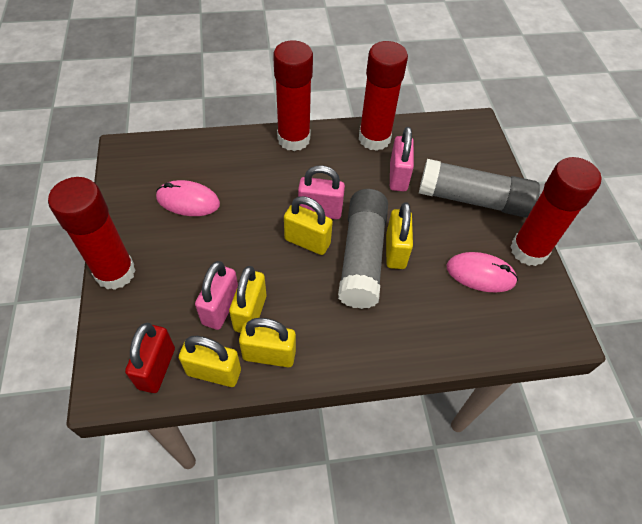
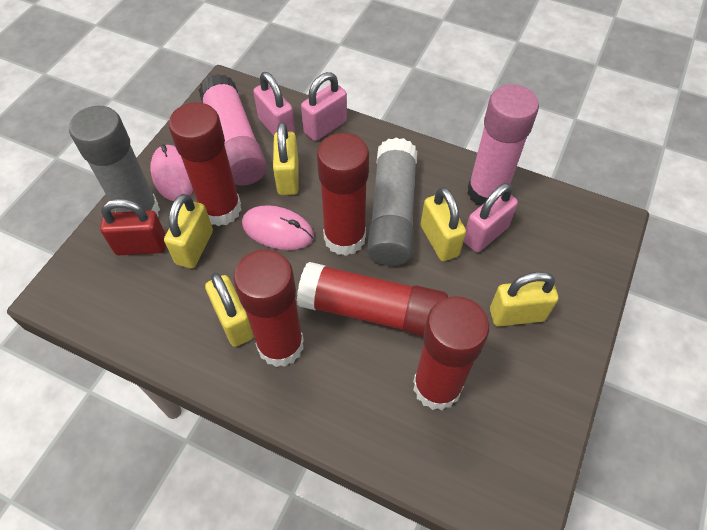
pink glue stick: 0 -> 2
red glue stick: 4 -> 5

